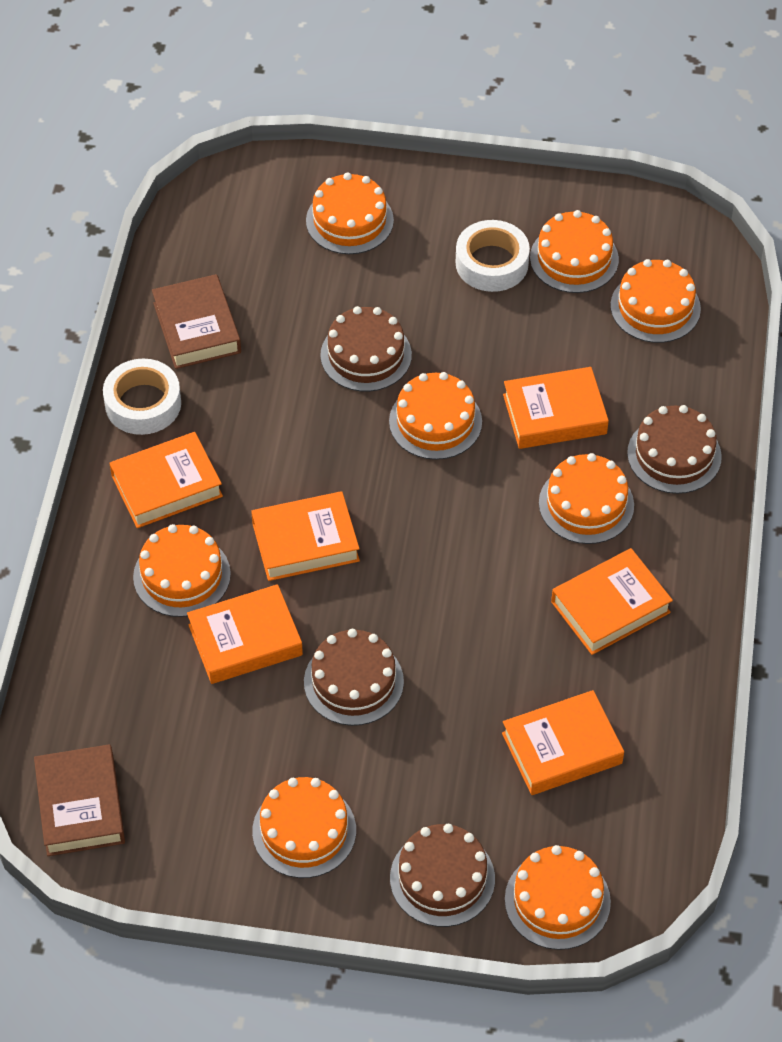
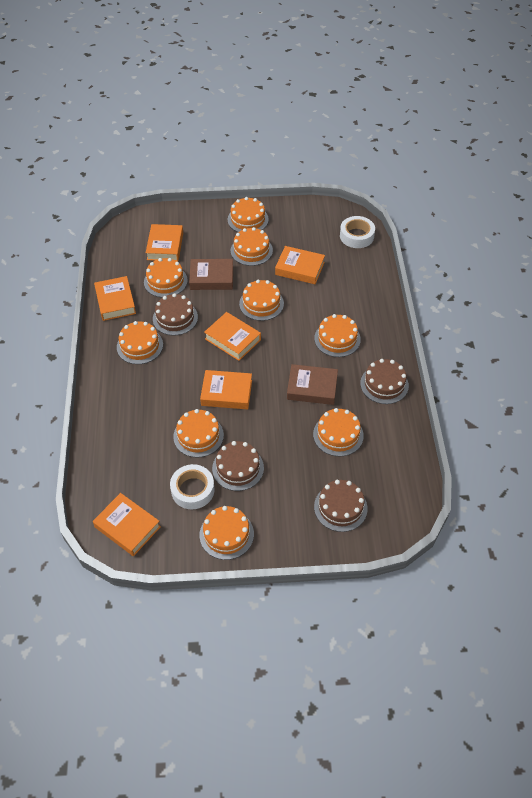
orange cake: 8 -> 9

